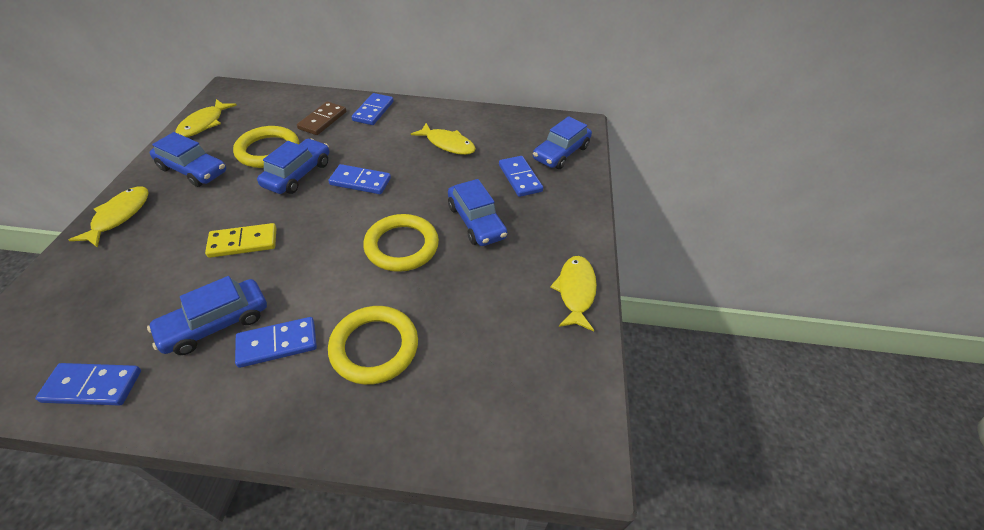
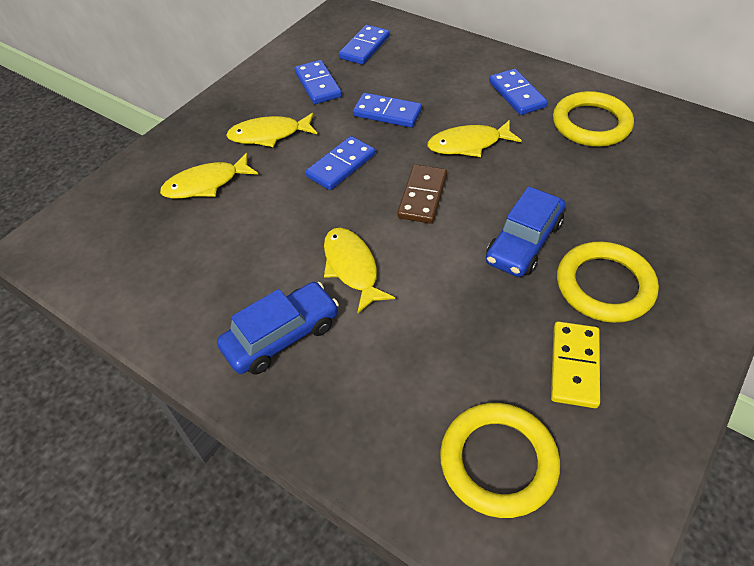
blue car: 5 -> 2

